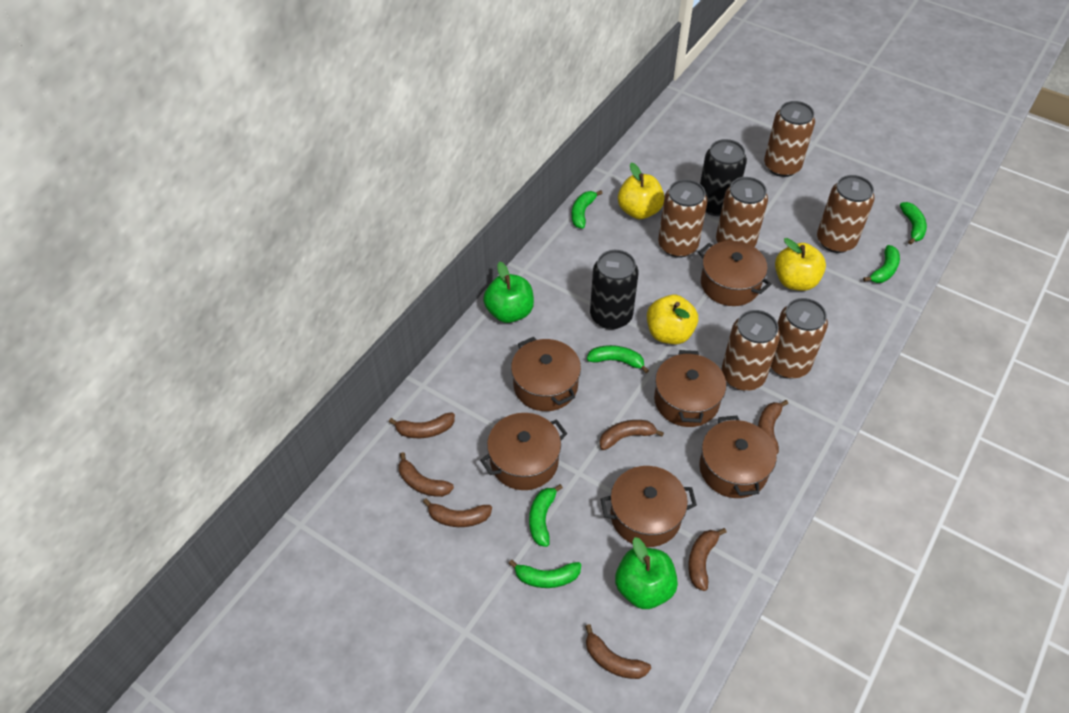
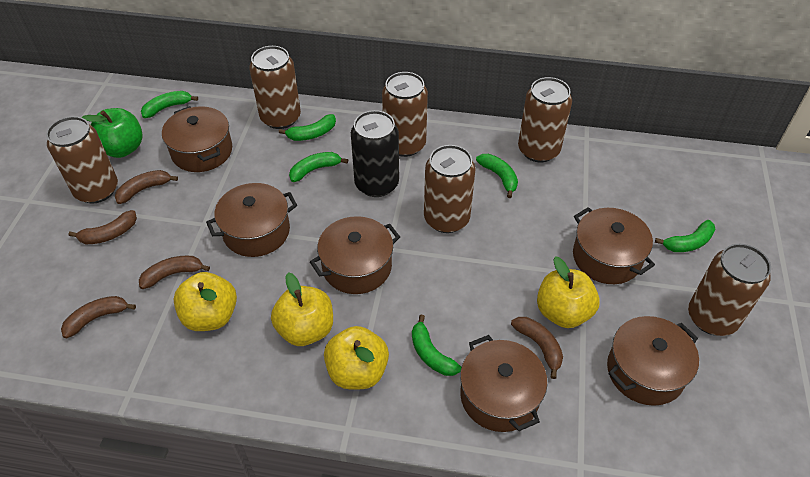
black can: 2 -> 1
brown banana: 7 -> 5
green apple: 2 -> 1
yellow apple: 3 -> 4

